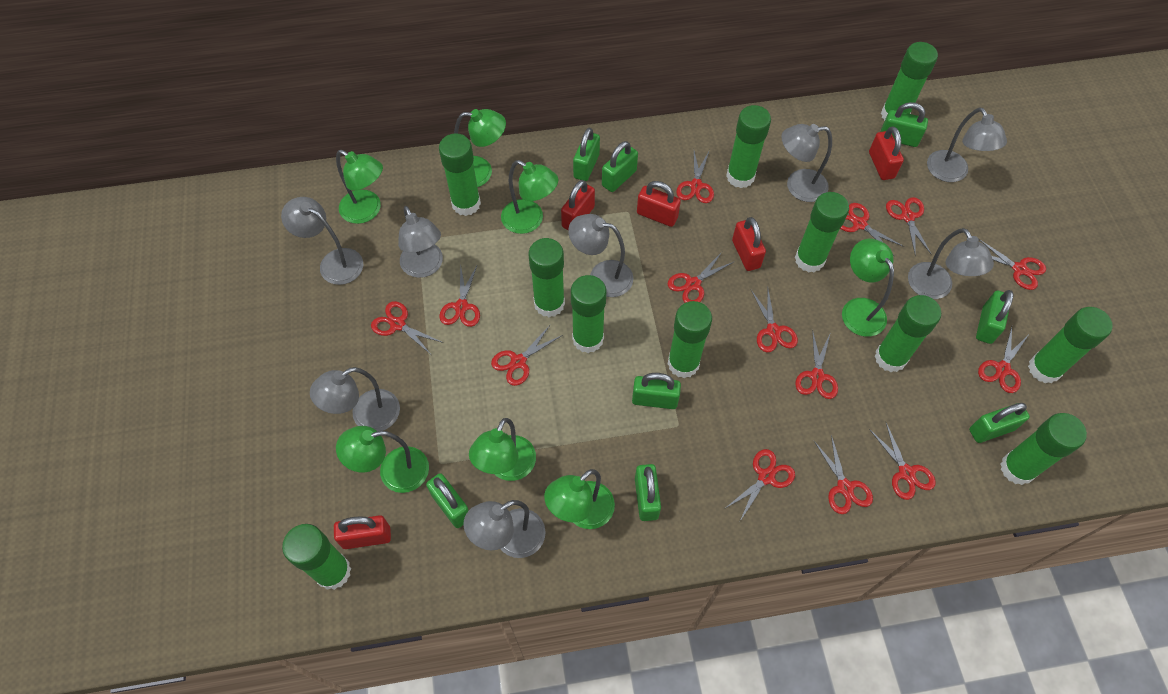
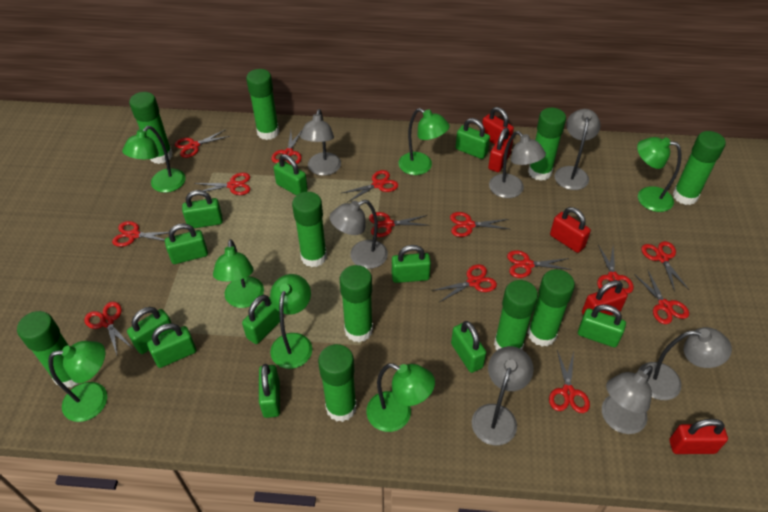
green glue stick: 11 -> 10
green padlock: 8 -> 11
grey lamp: 8 -> 7

